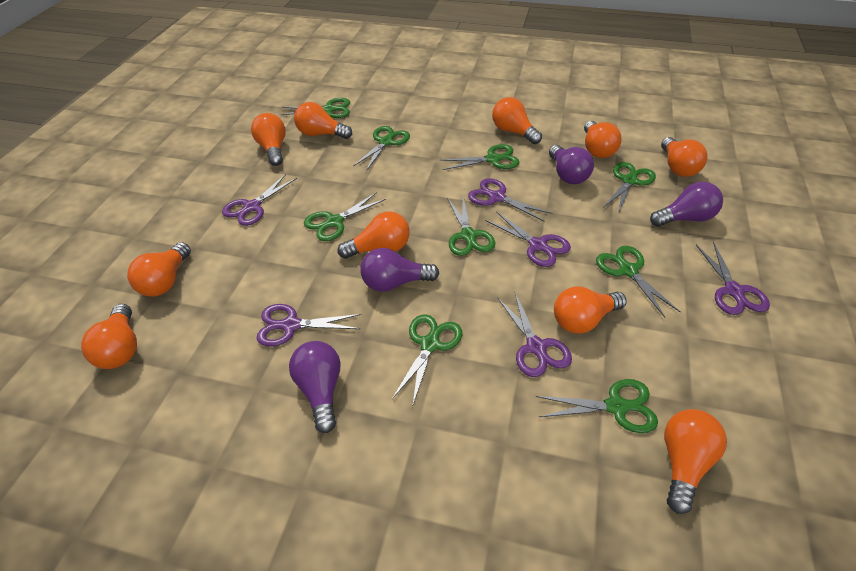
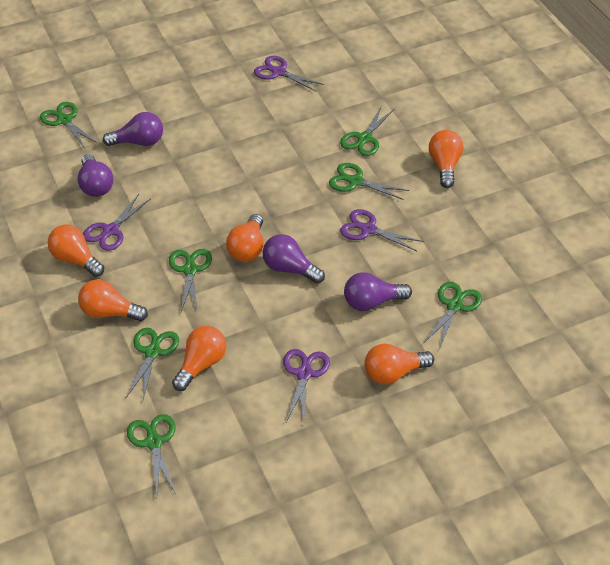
green scissors: 9 -> 7
orange light bulb: 10 -> 6
purple scissors: 6 -> 4

